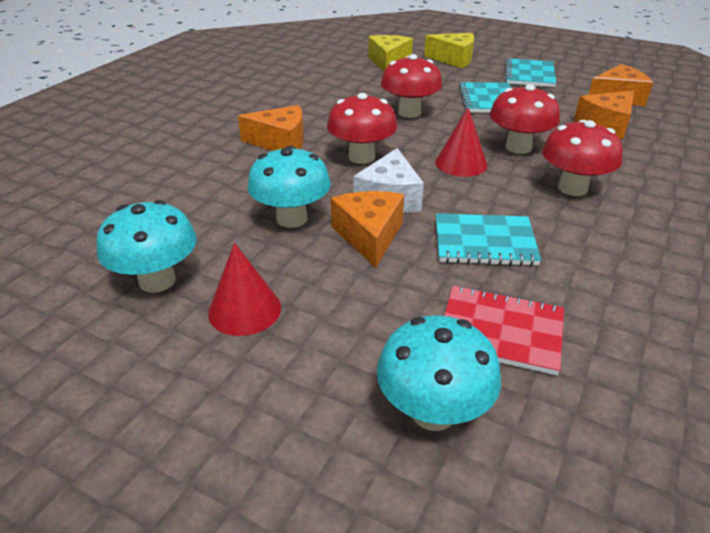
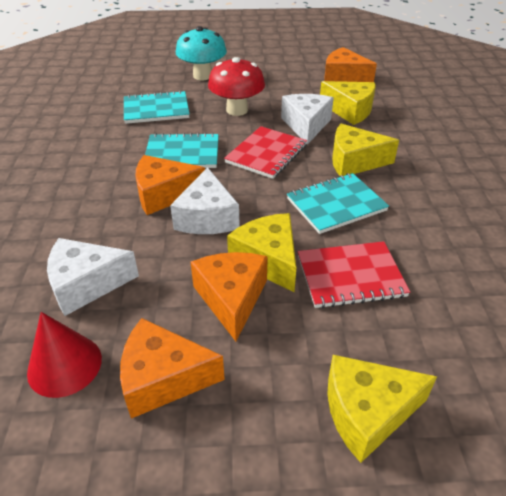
red cone: 2 -> 1
red mushroom: 4 -> 1
red notebook: 1 -> 2
turquoise mushroom: 3 -> 1
white cheese: 1 -> 3
yellow cheese: 2 -> 4

